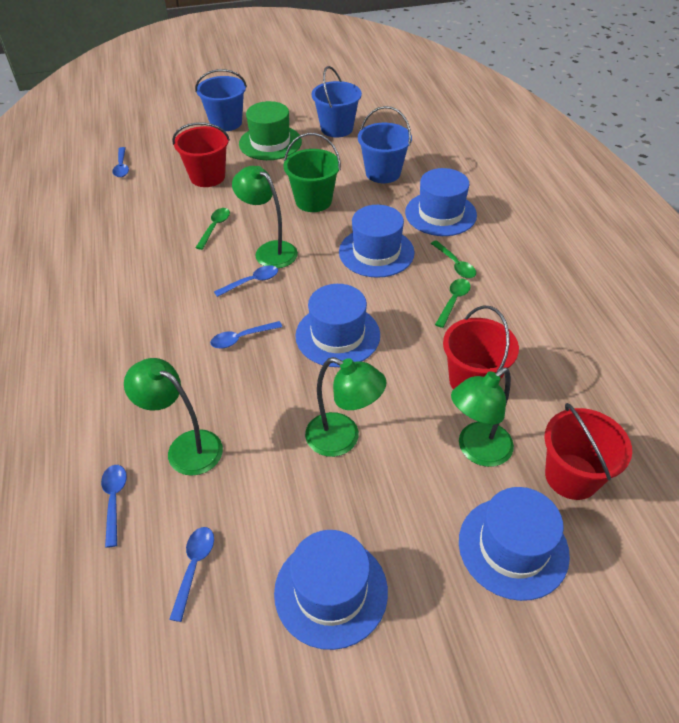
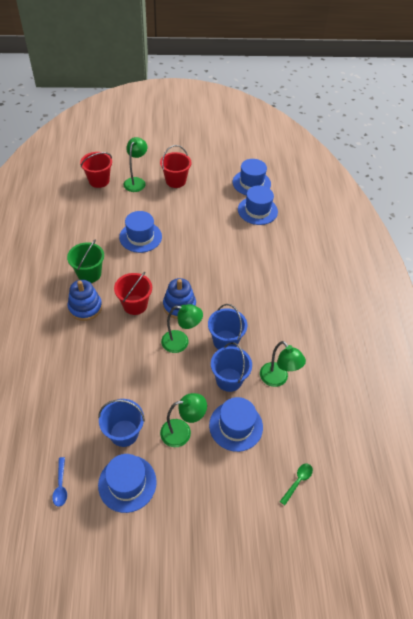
blue spoon: 5 -> 1
blue stacking toy: 0 -> 2
green hat: 1 -> 0
green spoon: 3 -> 1

